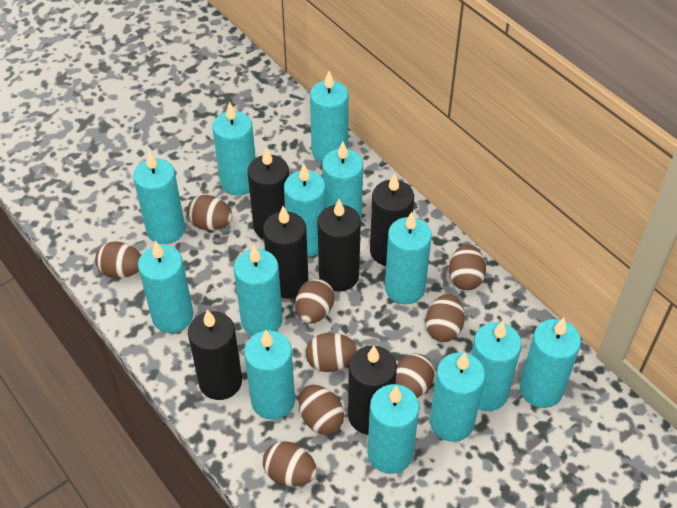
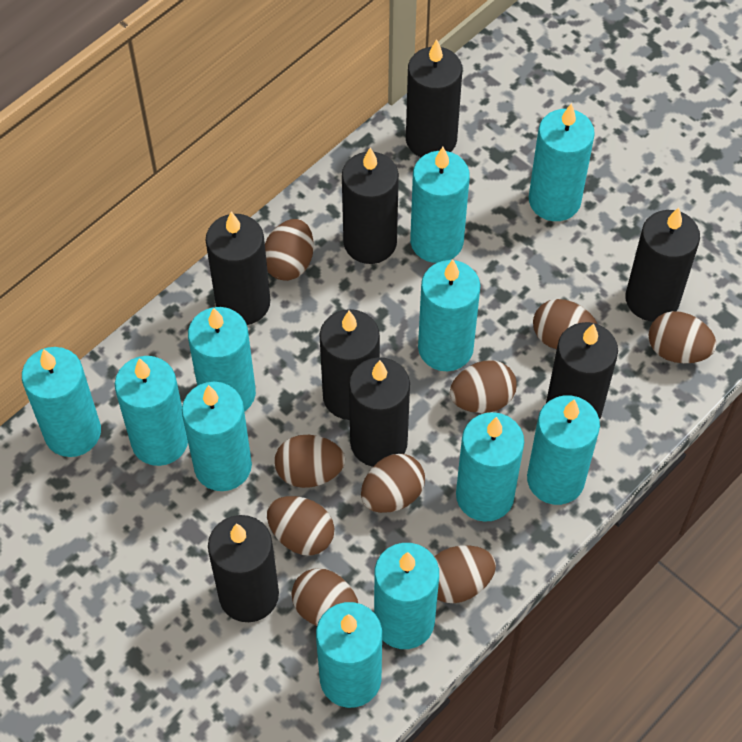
black candle: 6 -> 8
turquoise candle: 13 -> 11

